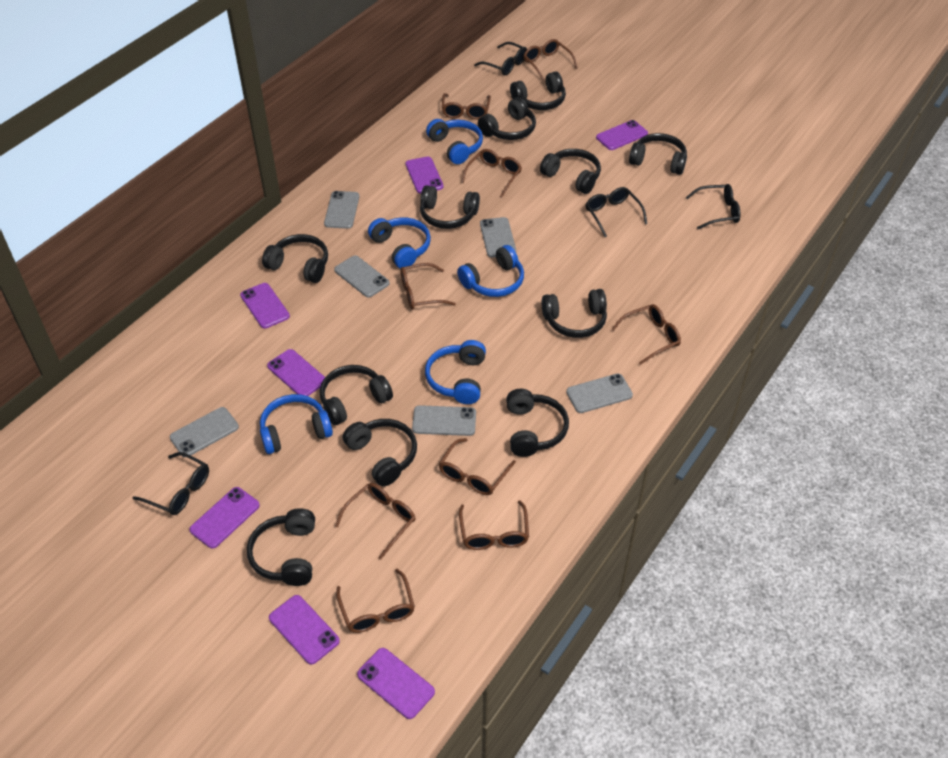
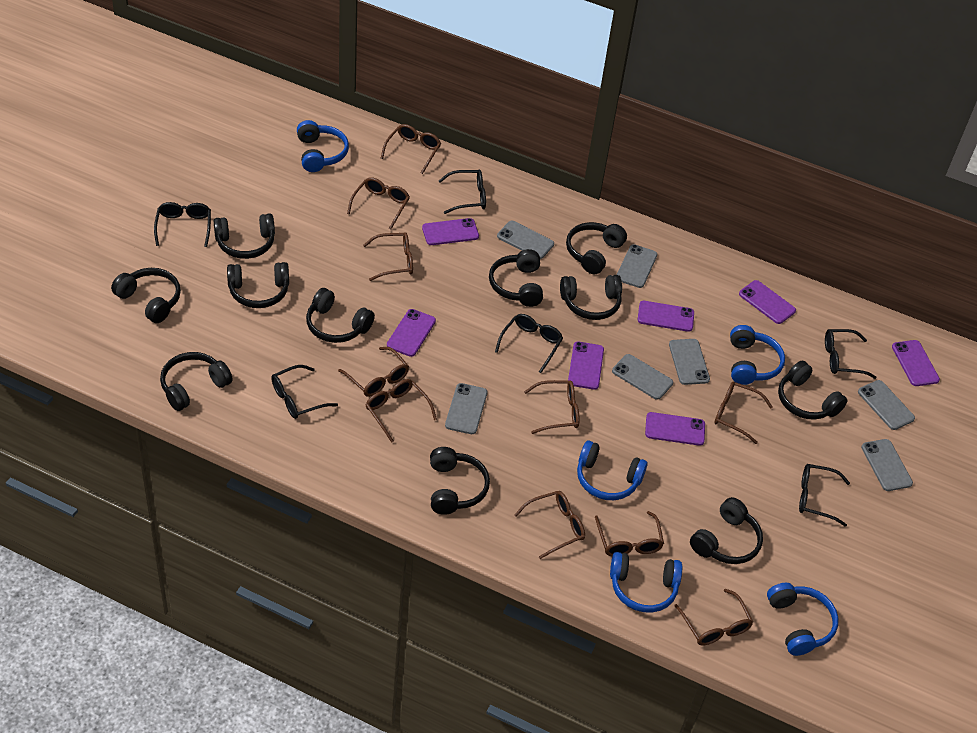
black glasses: 4 -> 6
brown glasses: 9 -> 10
grey phone: 6 -> 7

